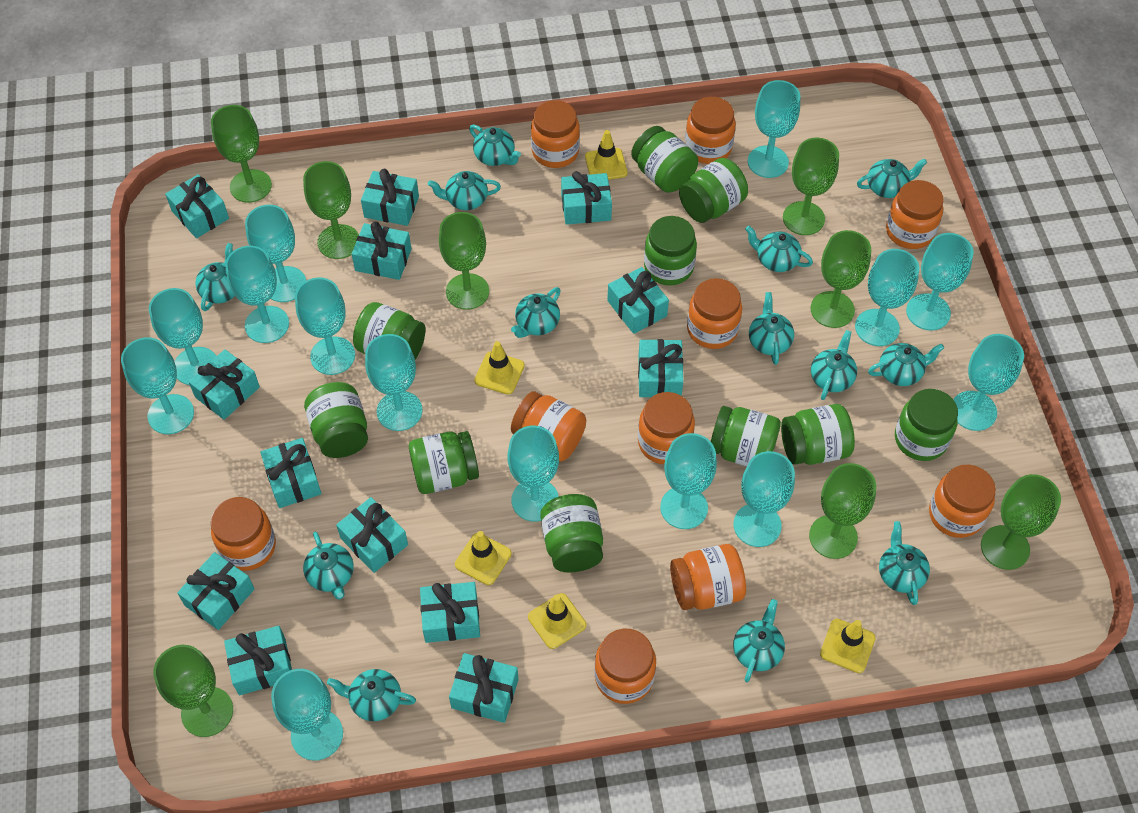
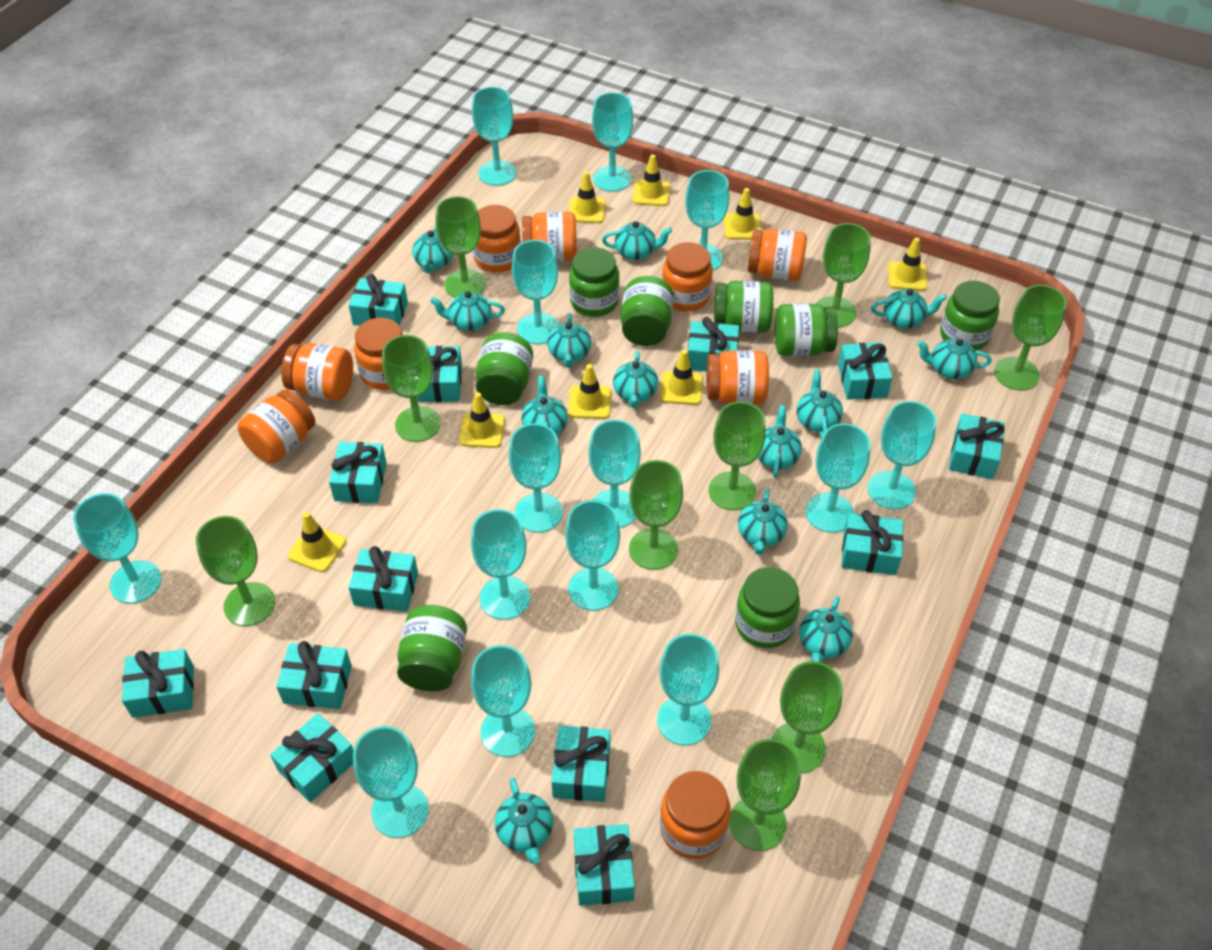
green goblet: 8 -> 9
green jar: 10 -> 8
orange jar: 10 -> 9
yellow traffic cone: 5 -> 8

